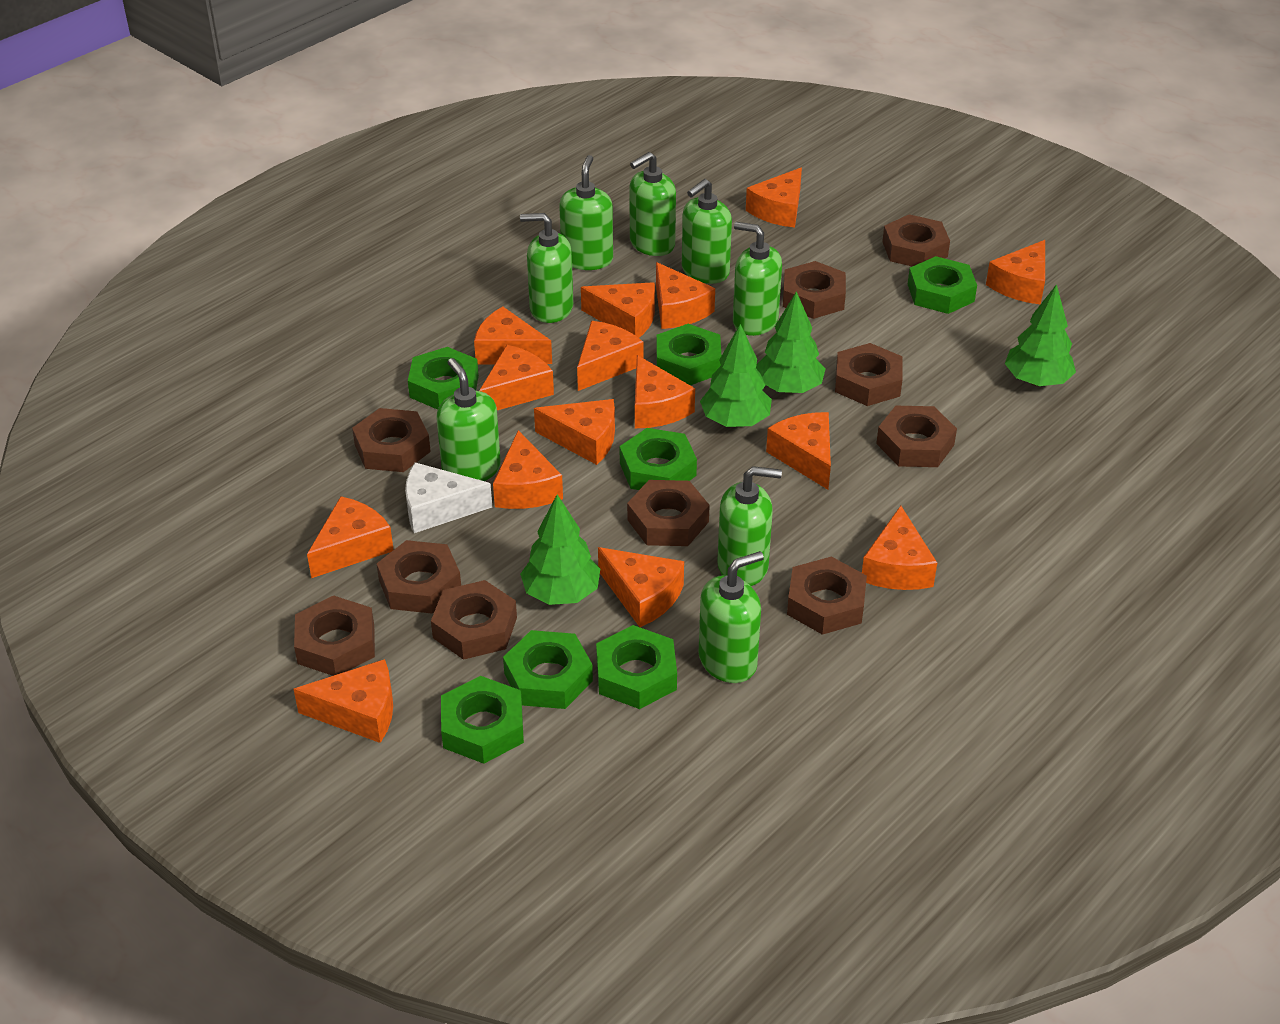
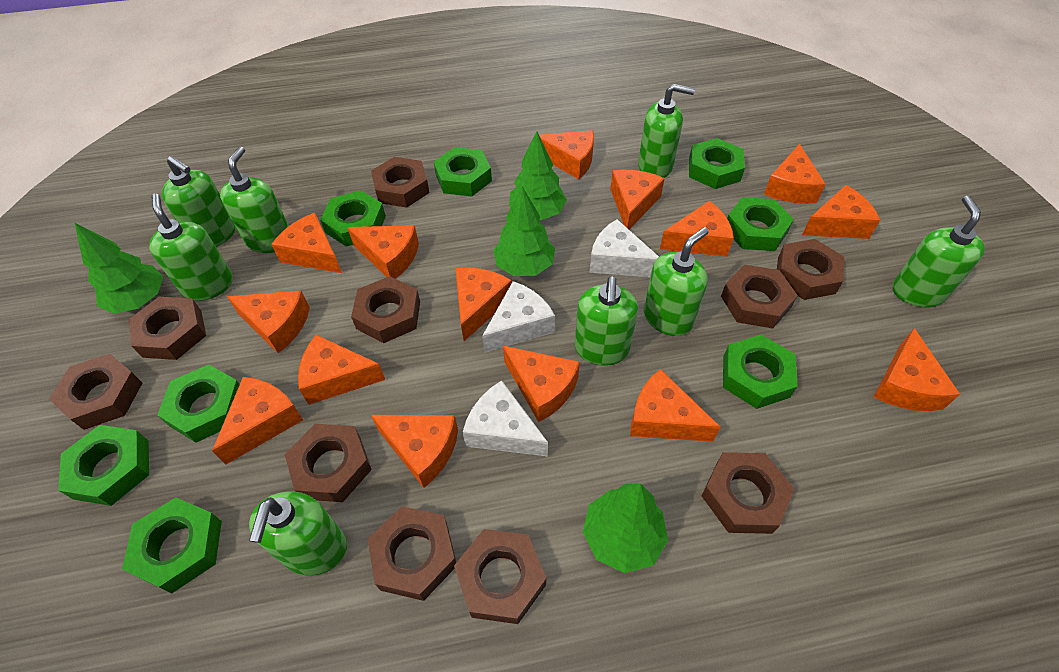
green nut: 7 -> 8
white cheese: 1 -> 3

